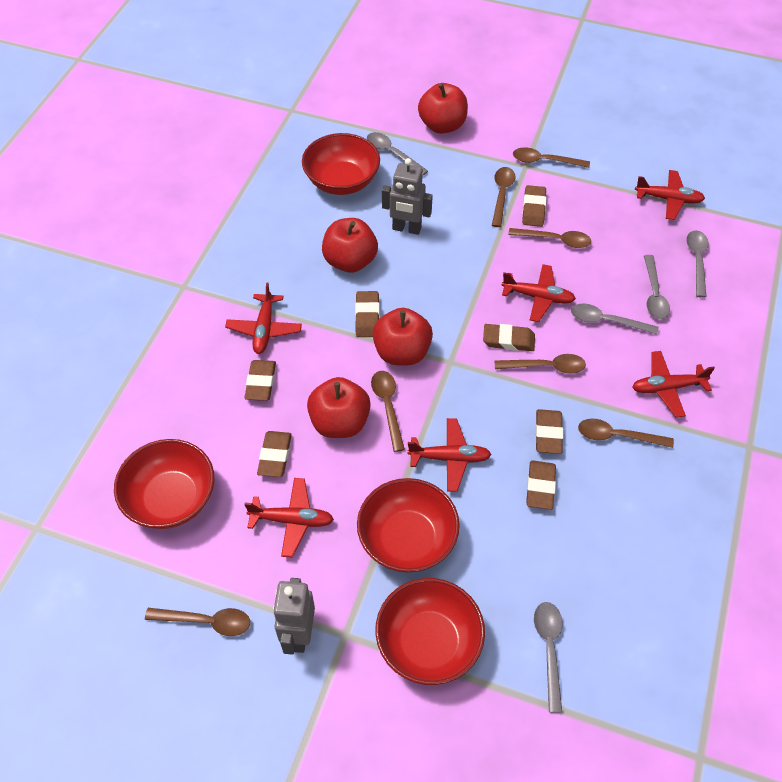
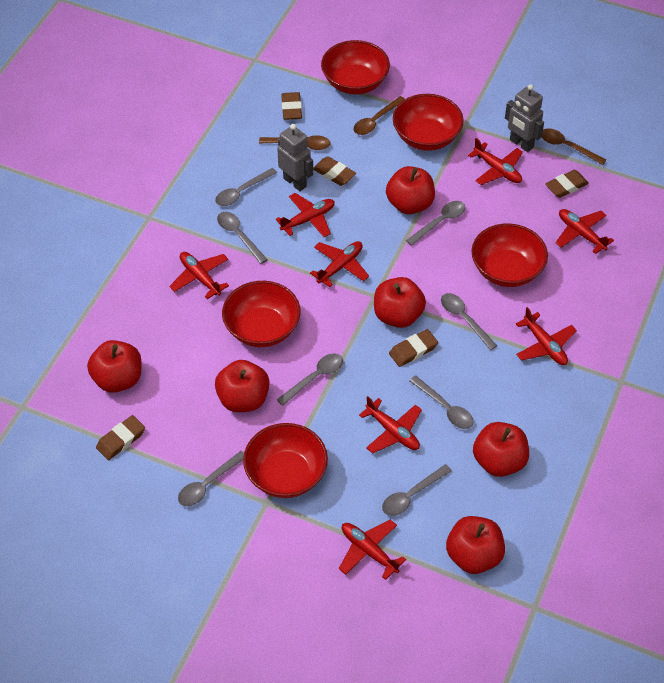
brown eraser: 7 -> 5
brown spoon: 7 -> 3
grey spoon: 5 -> 8
red apple: 4 -> 6
red bowl: 4 -> 5
red plane: 6 -> 8

